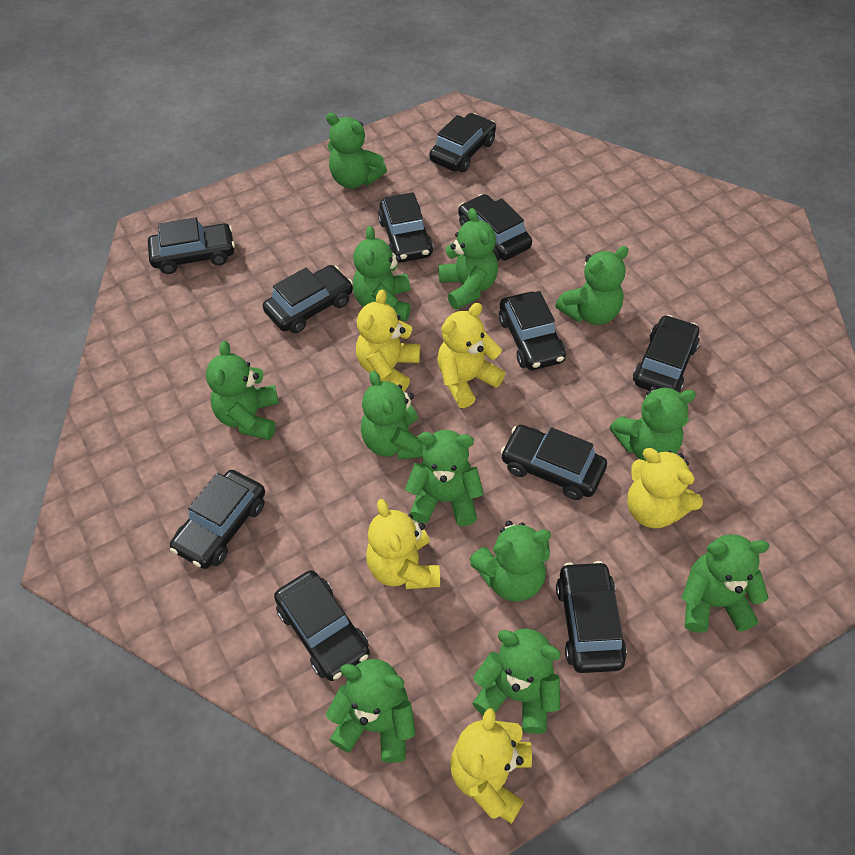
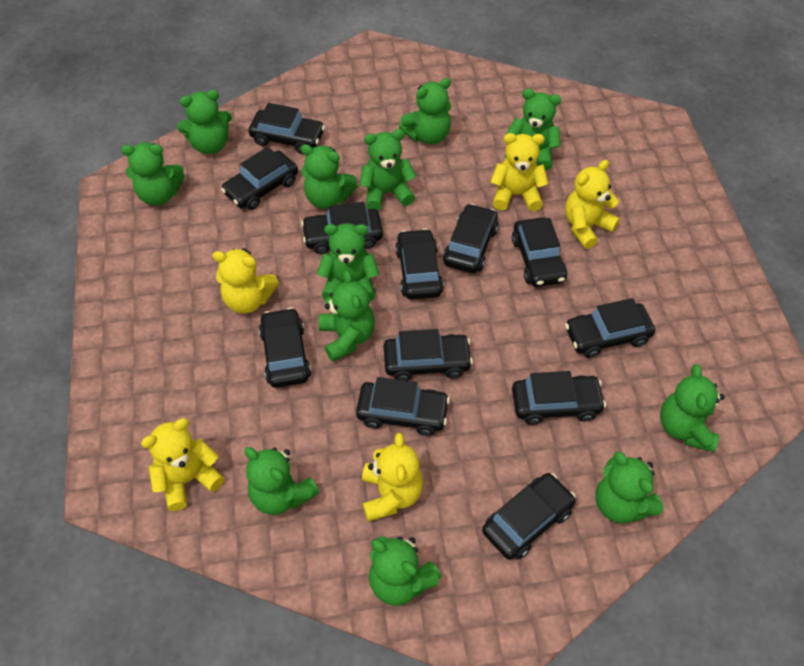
black car: 11 -> 12

